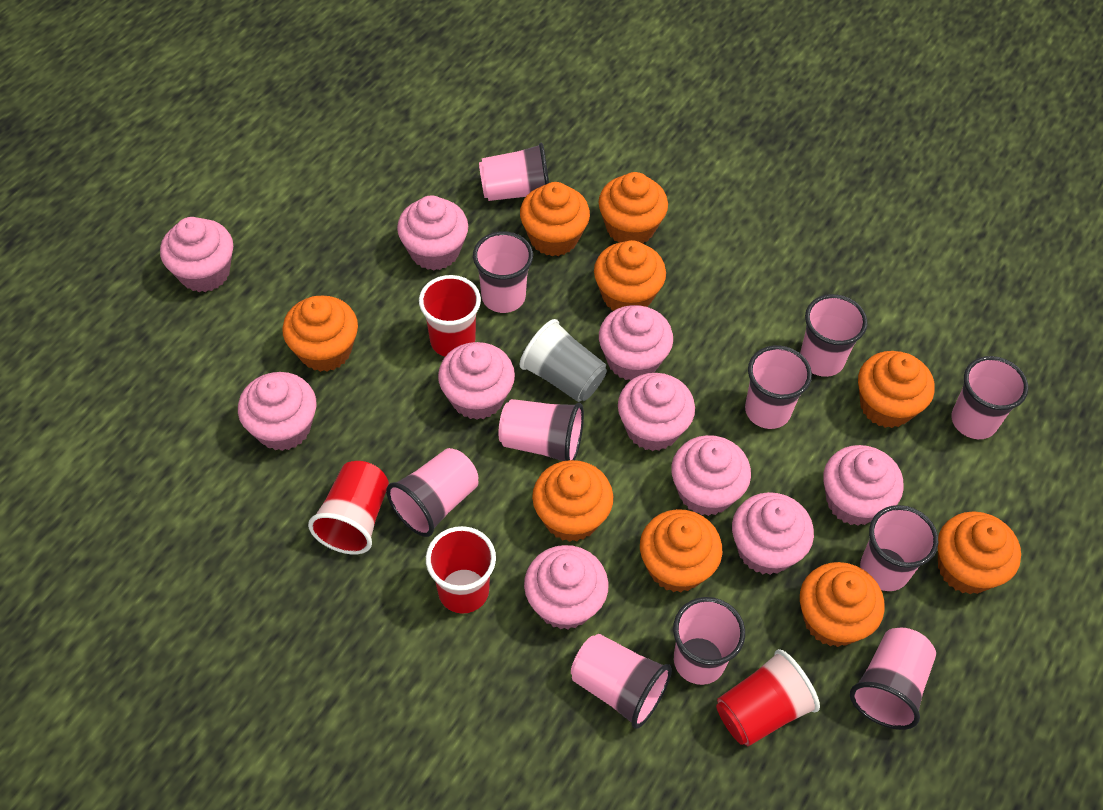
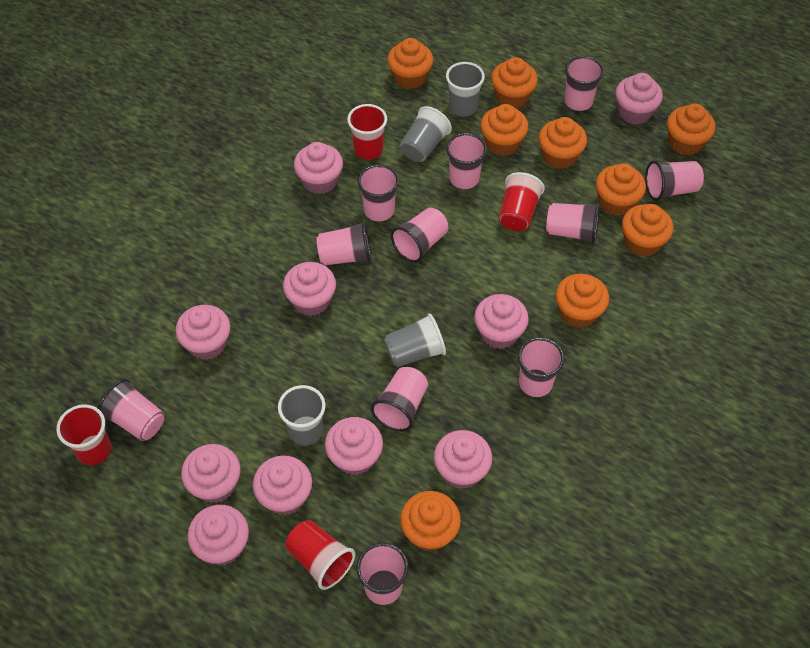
grey cup: 1 -> 4

